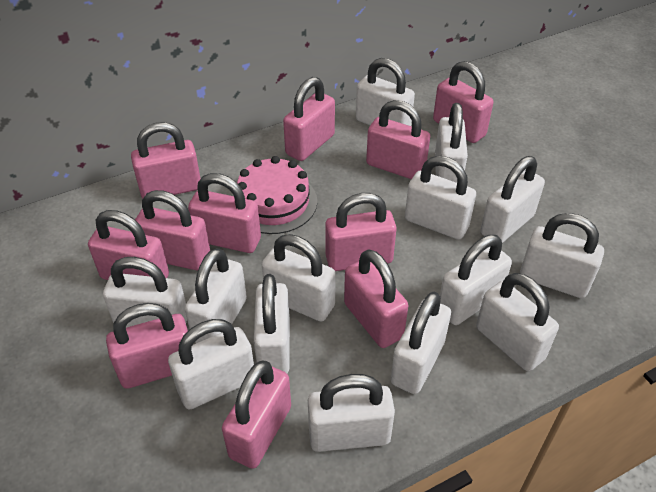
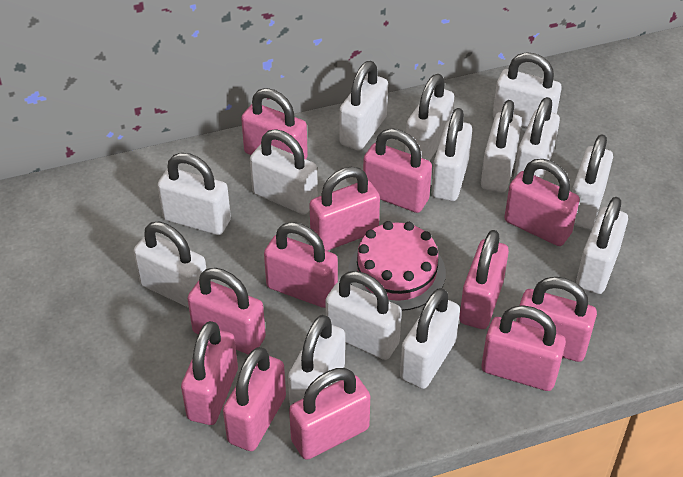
pink padlock: 11 -> 12

